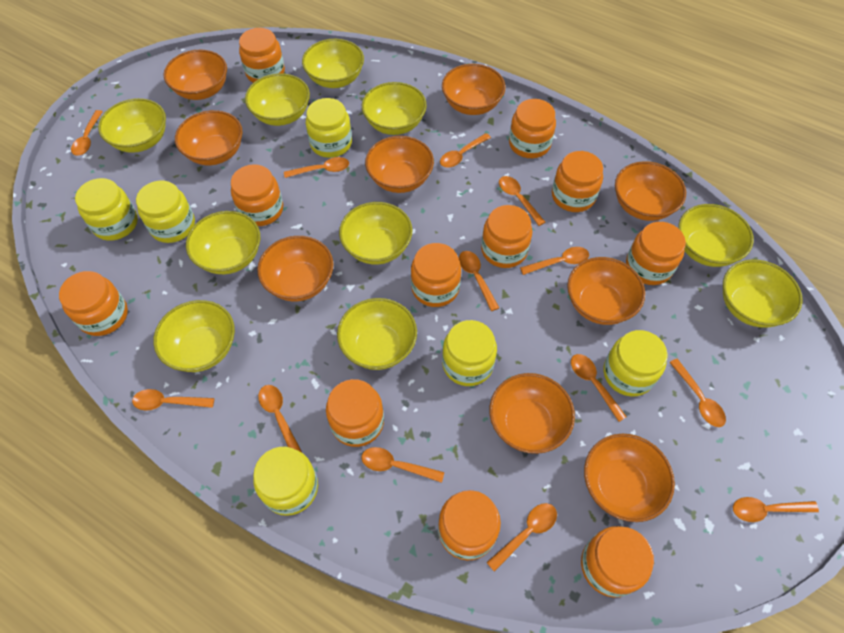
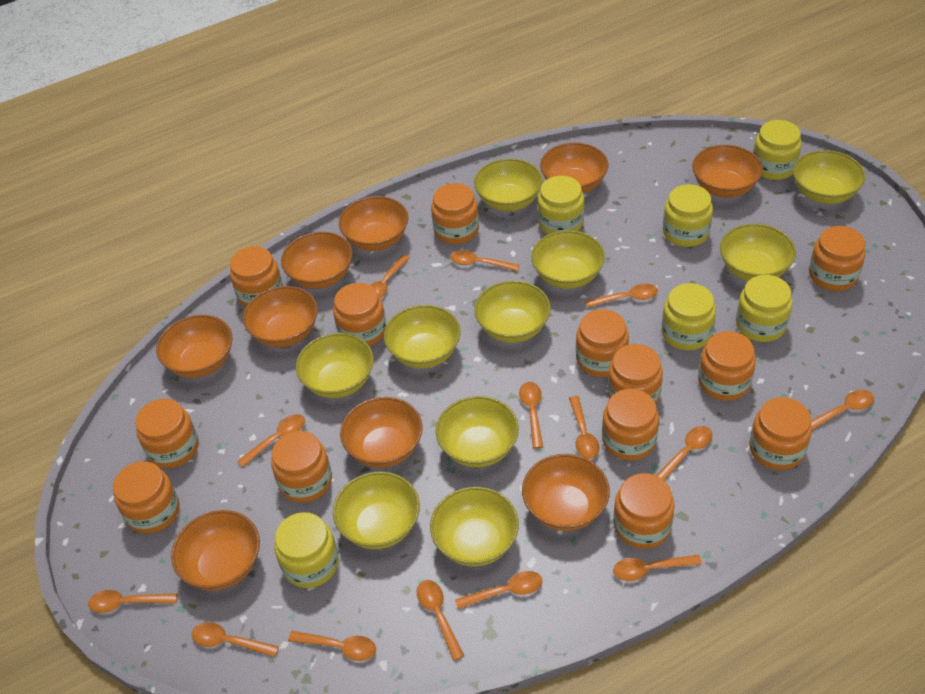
orange jar: 11 -> 13
orange spoon: 13 -> 14

